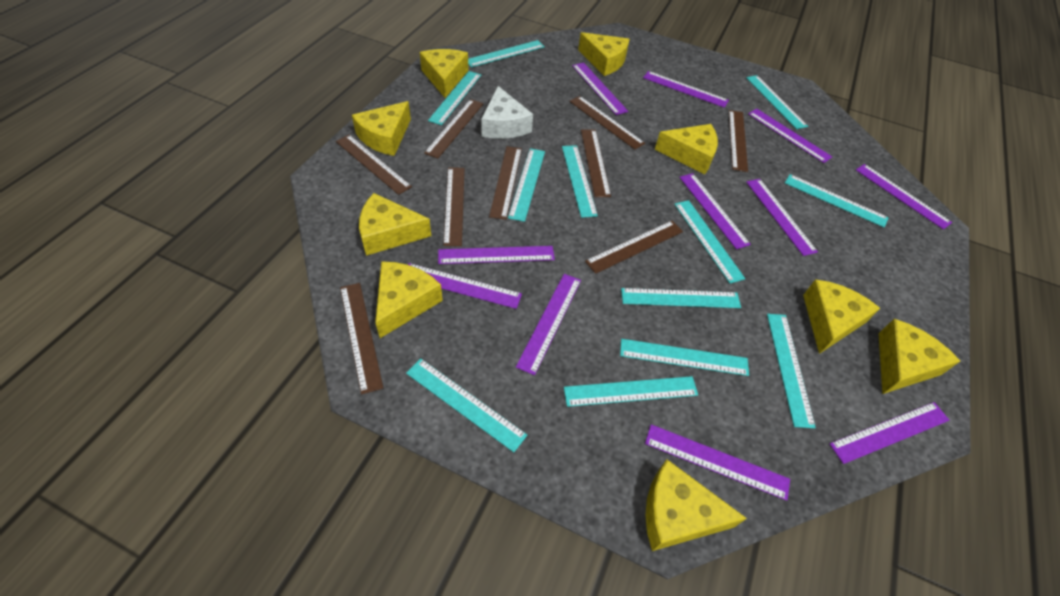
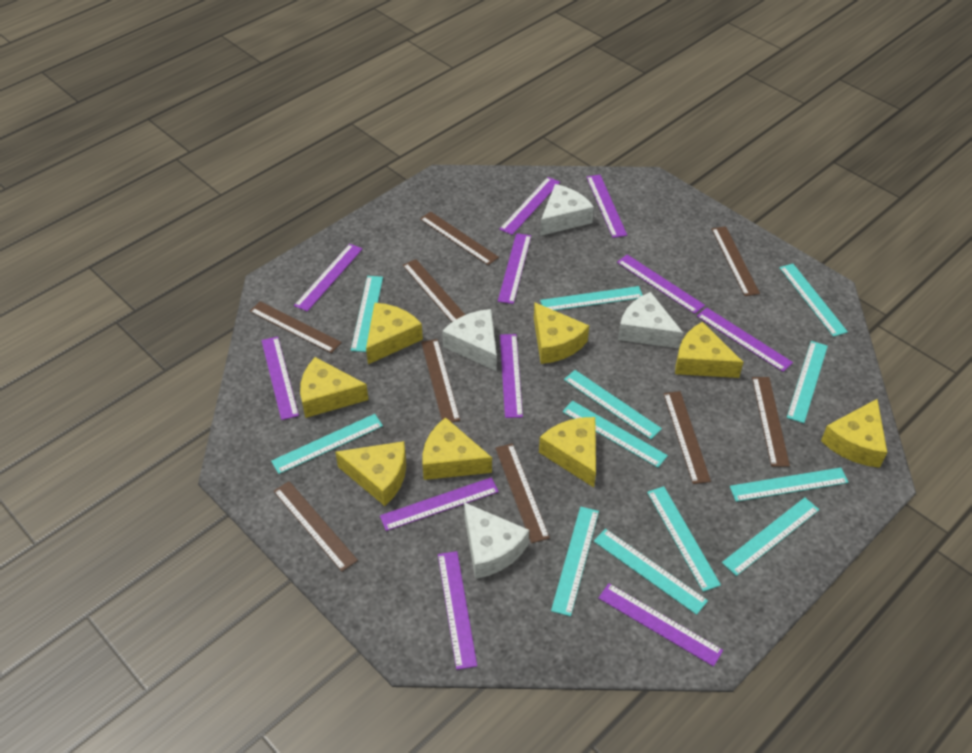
white cheese: 1 -> 4
yellow cheese: 9 -> 8

